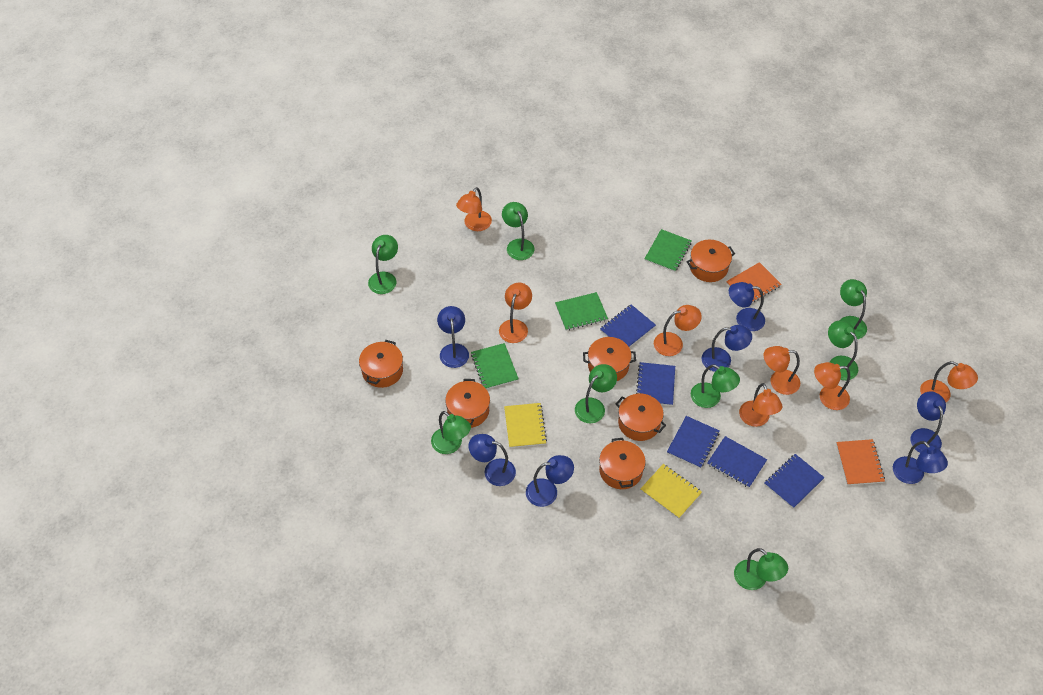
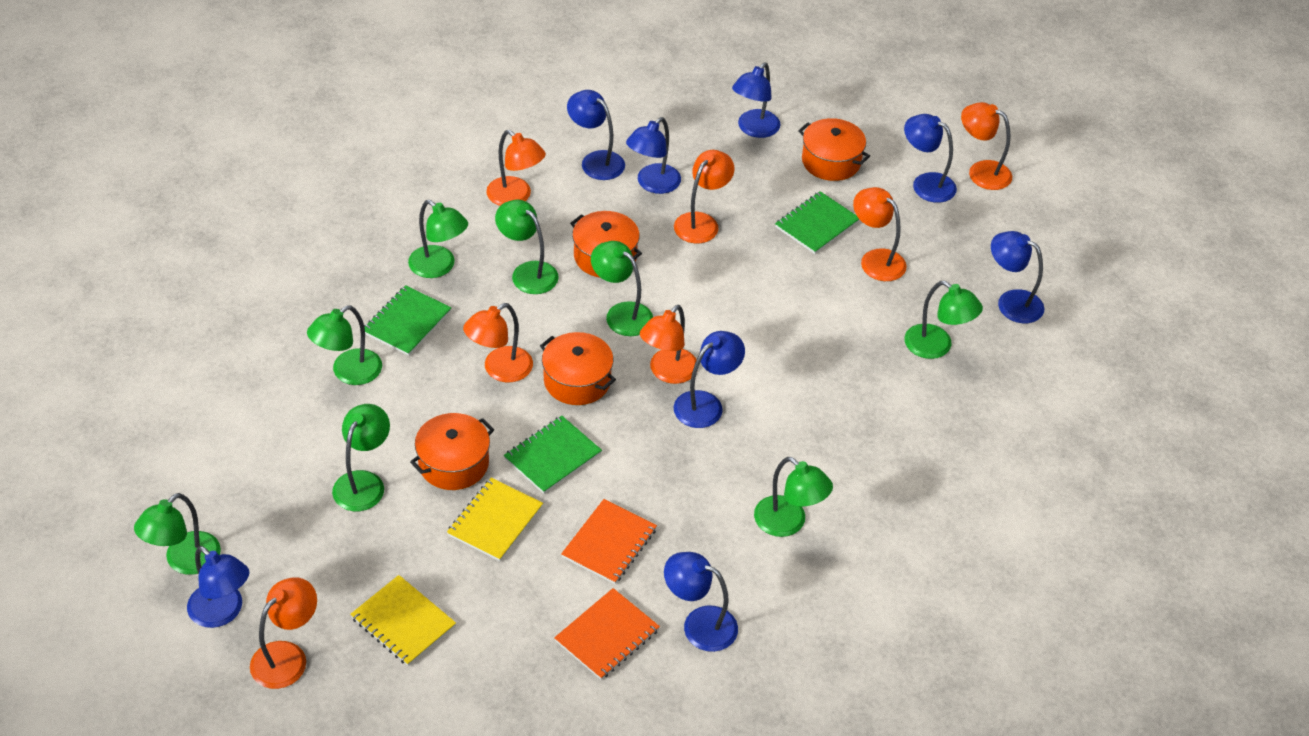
blue lamp: 7 -> 8
blue notebook: 5 -> 0
orange pot: 6 -> 4

